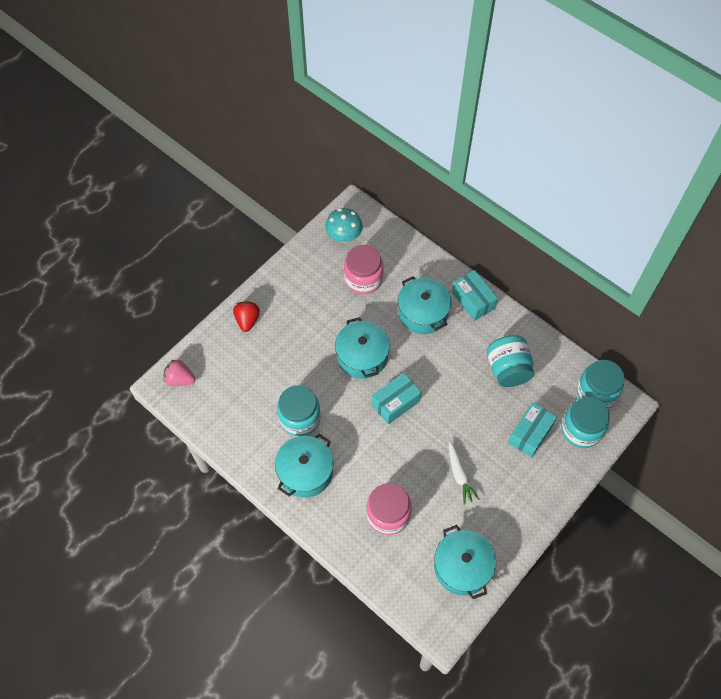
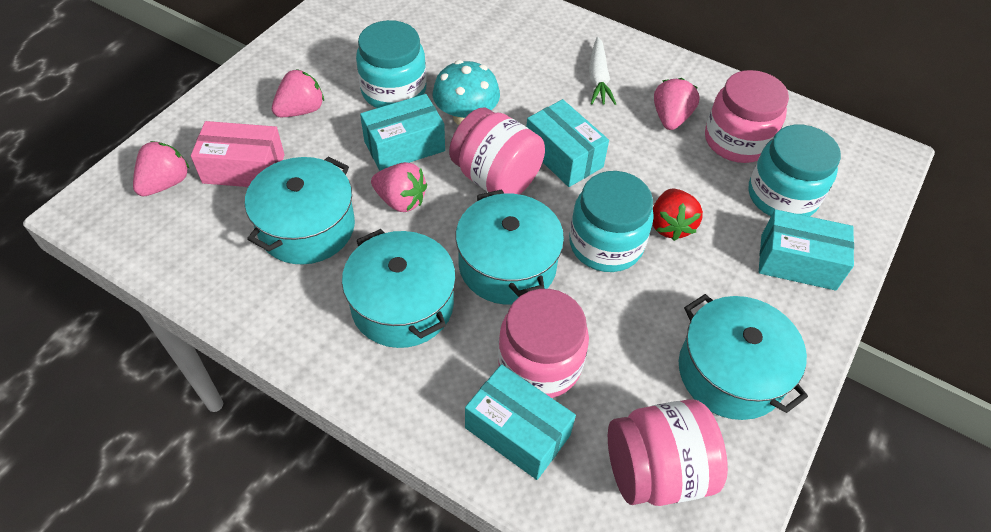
pink box: 0 -> 1
pink jar: 2 -> 4
pink strawberry: 1 -> 4
turquoise box: 3 -> 4
turquoise jar: 4 -> 3

